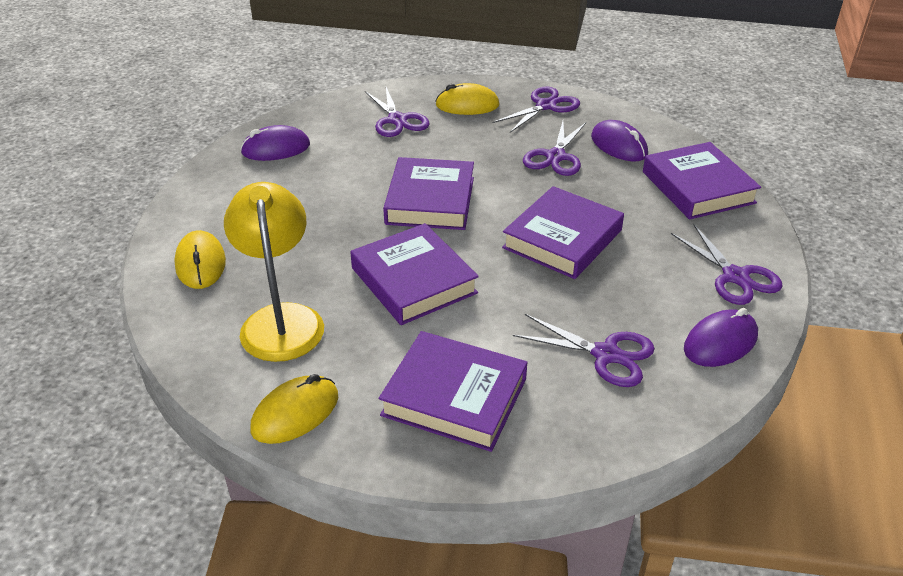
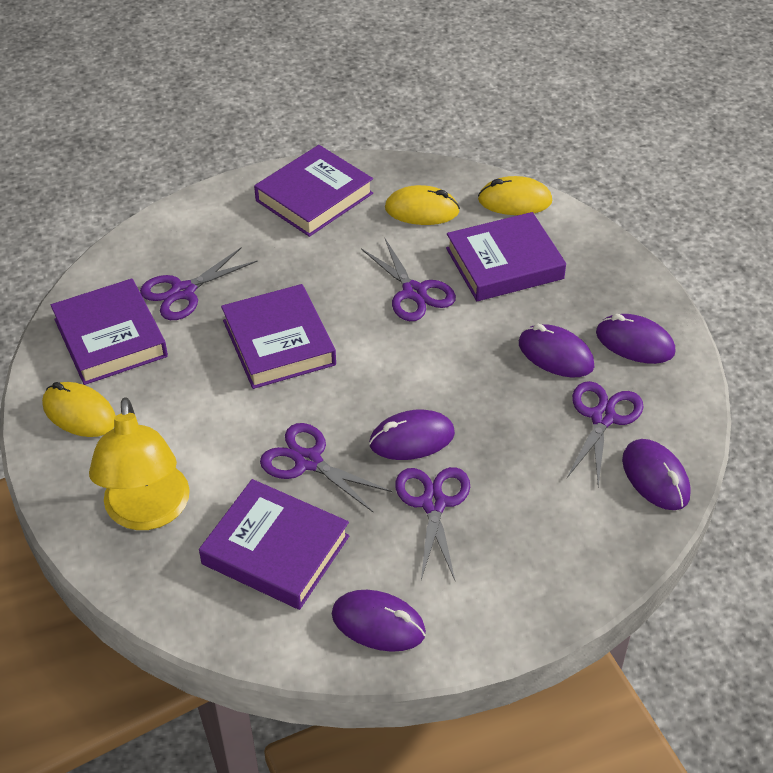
purple mouse: 3 -> 5

